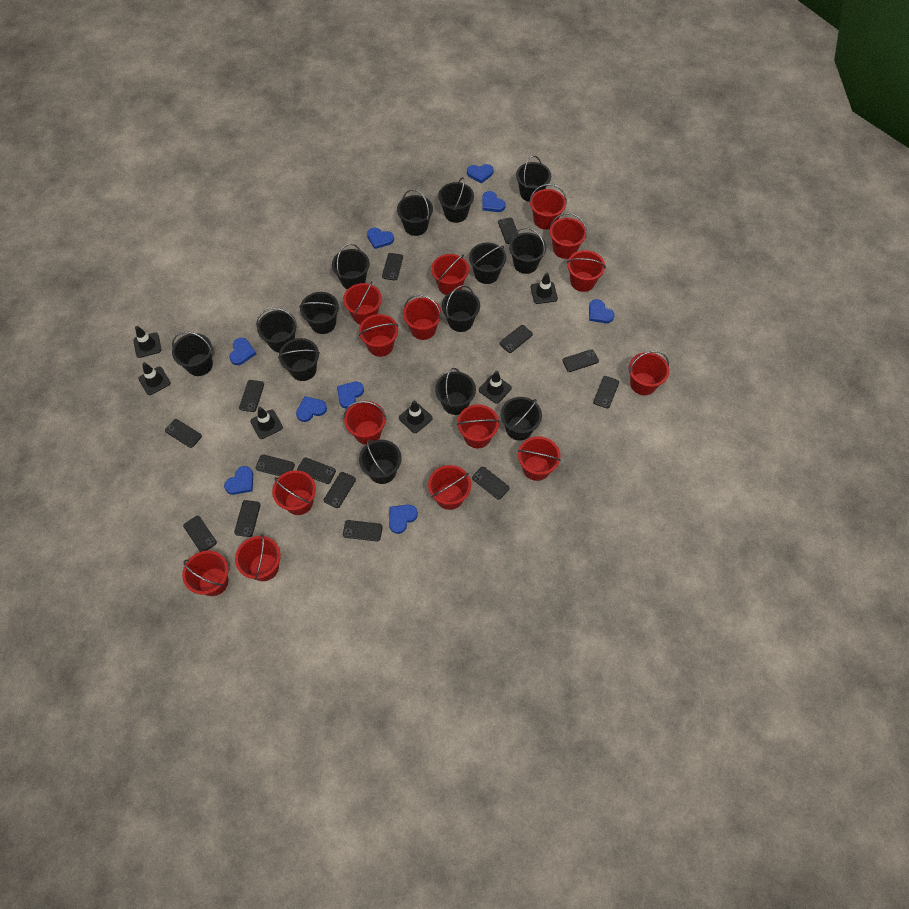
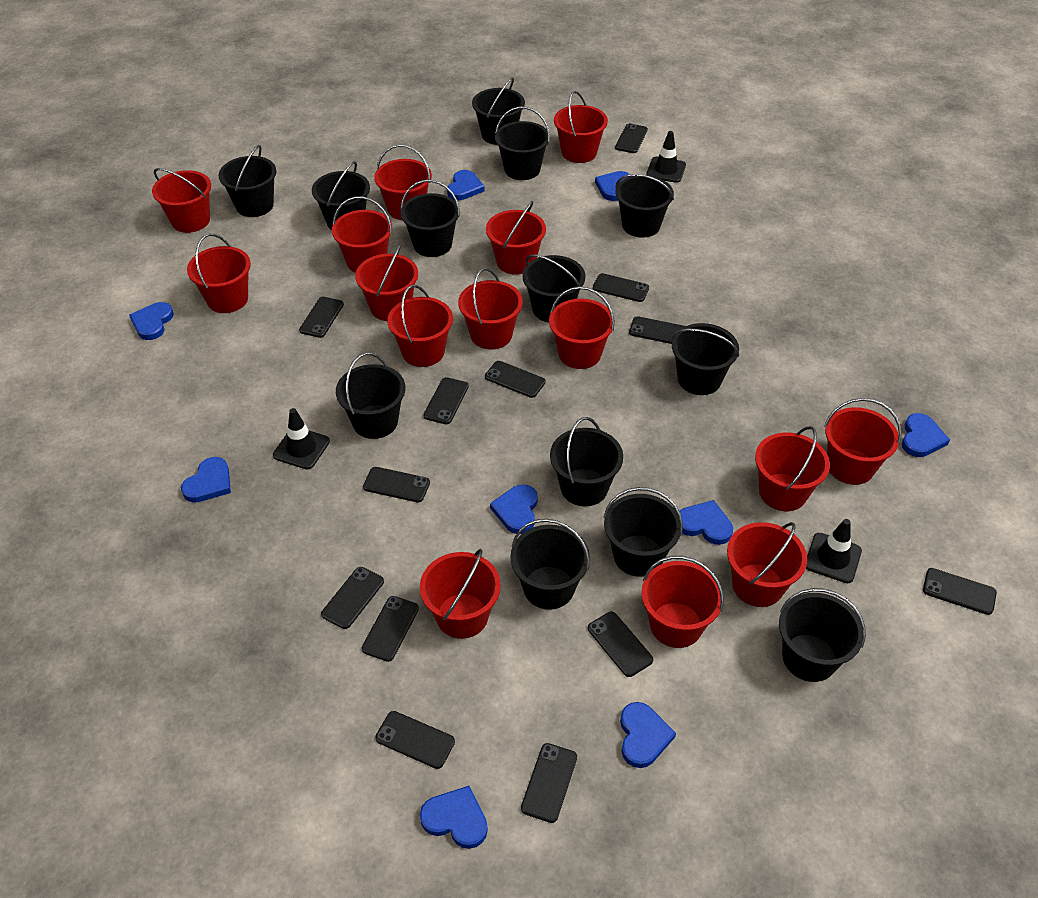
black bucket: 14 -> 13
black phone: 14 -> 13
black traffic cone: 6 -> 3

